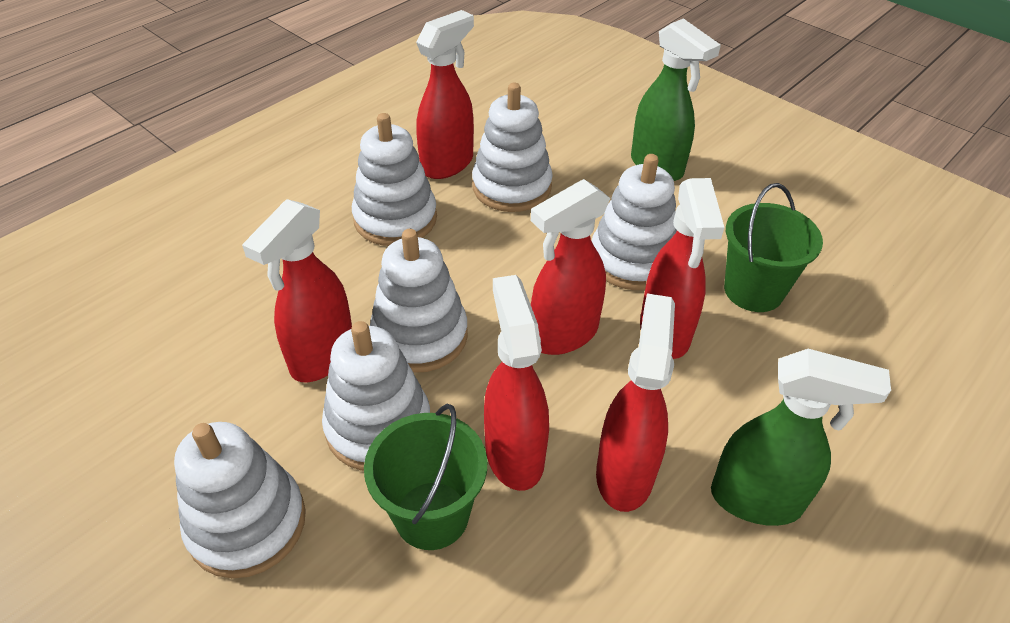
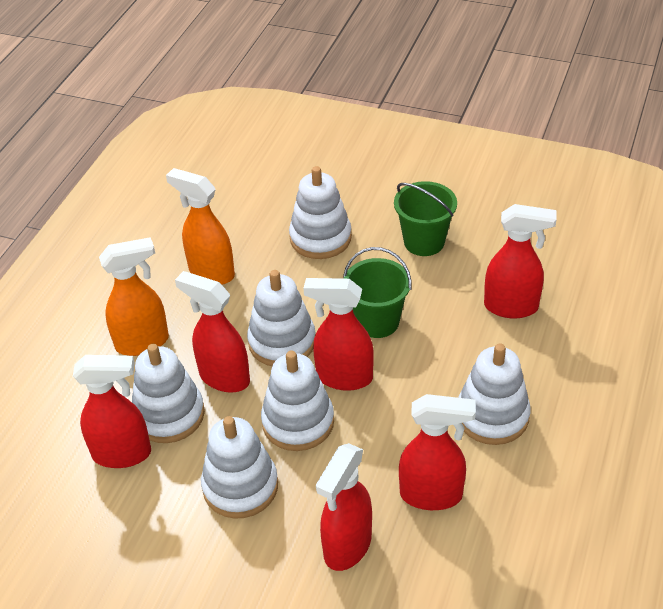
green spray bottle: 2 -> 0
orange spray bottle: 0 -> 2

